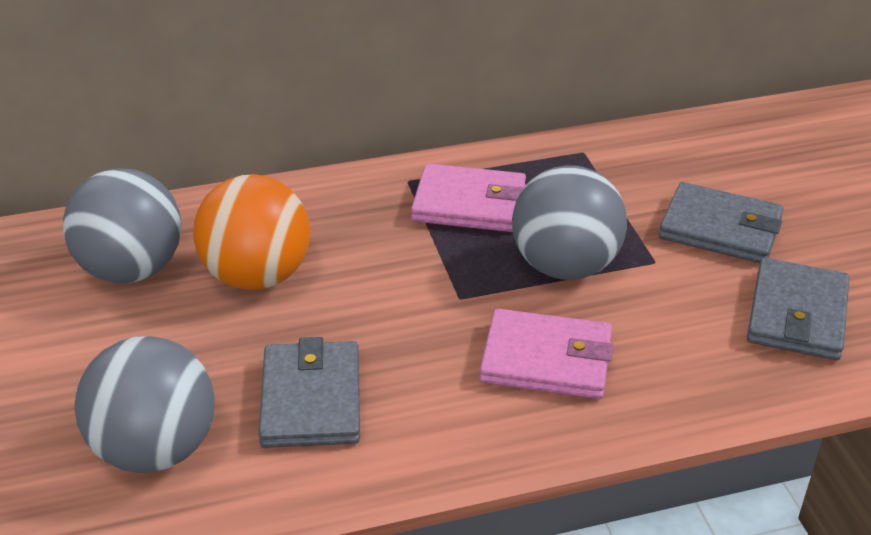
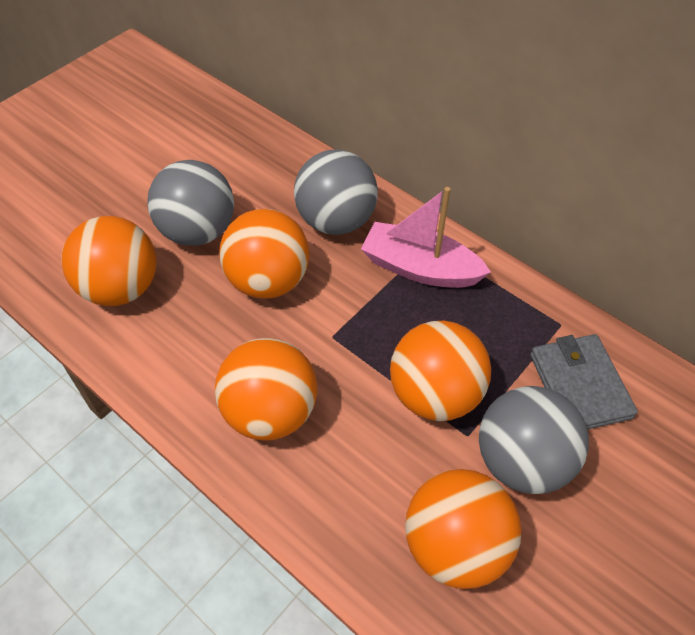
grey wallet: 3 -> 1
orange ball: 1 -> 5
pink boat: 0 -> 1
pink wallet: 2 -> 0

